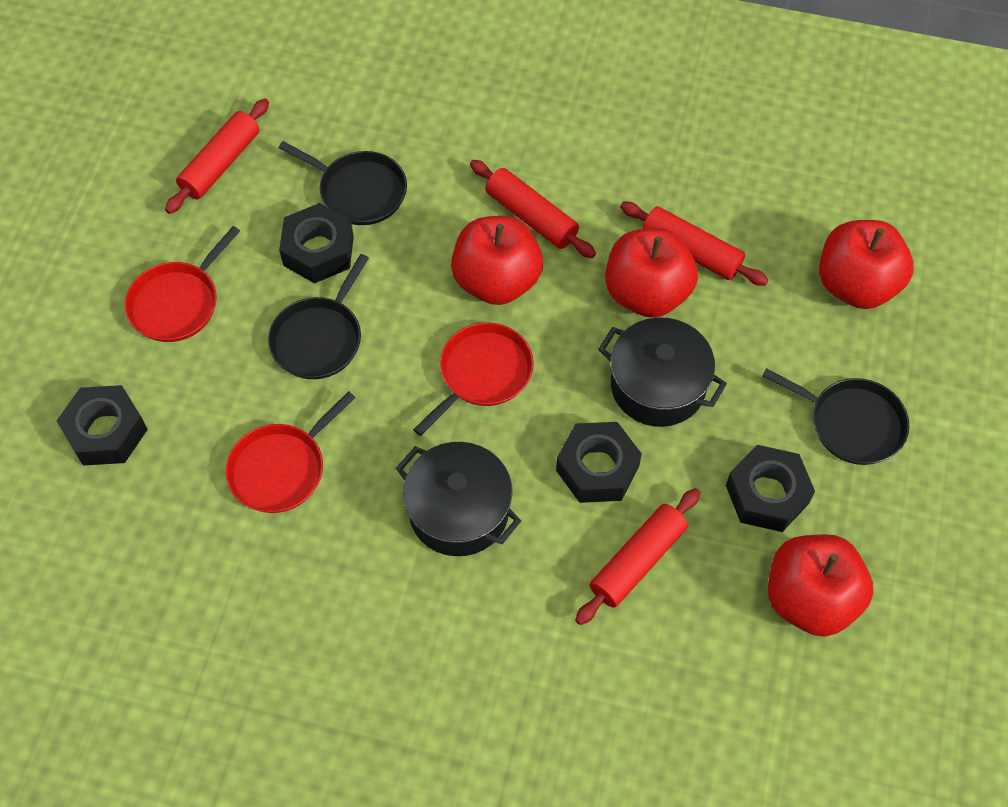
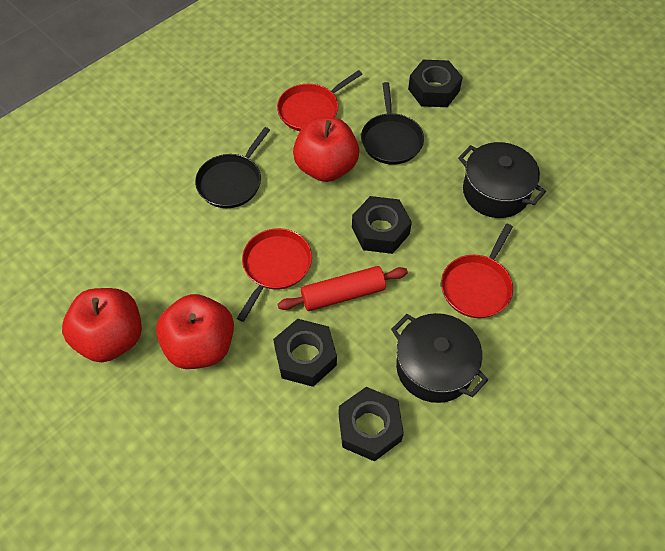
black pan: 3 -> 2
red apple: 4 -> 3
red rolling pin: 4 -> 1

